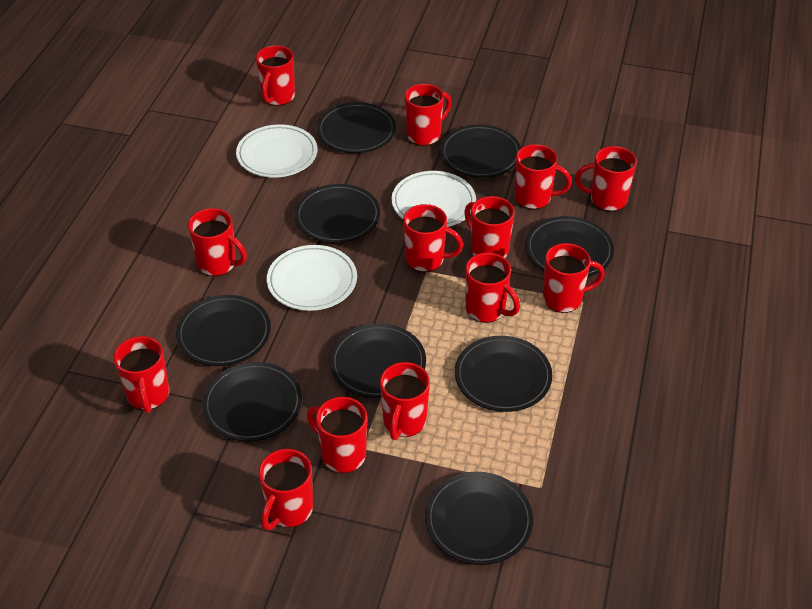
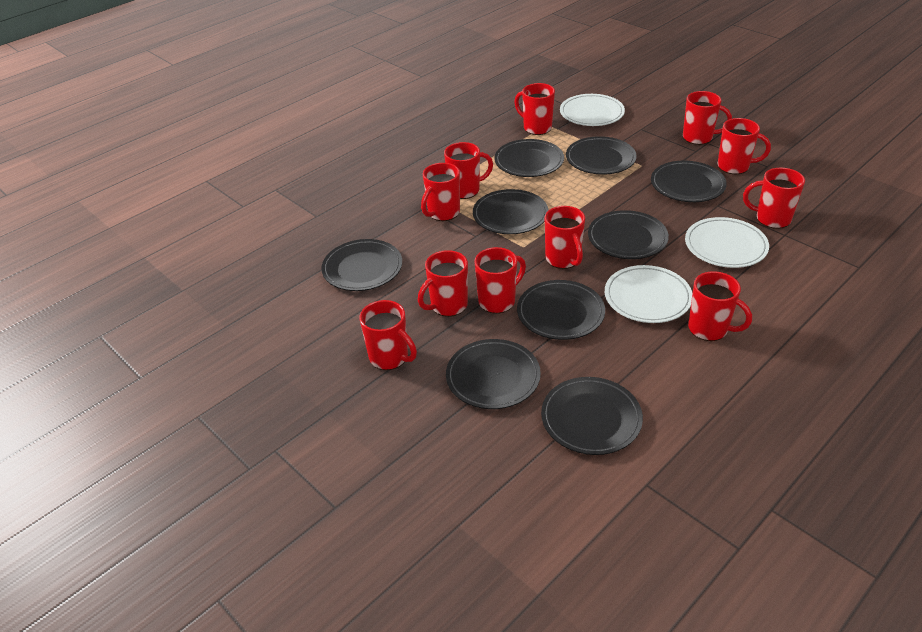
red mug: 13 -> 11

